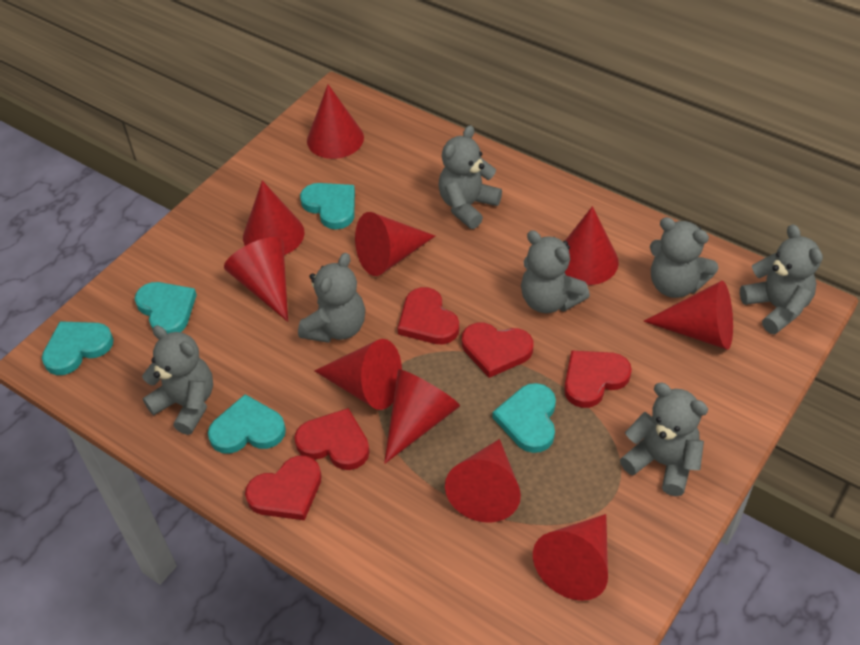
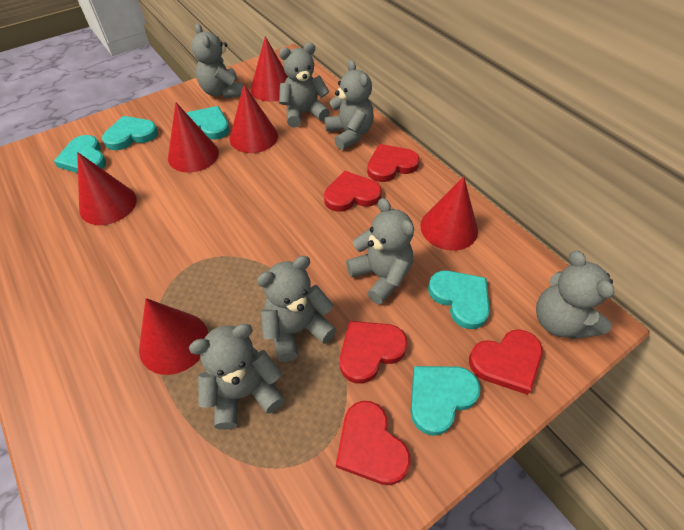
red cone: 10 -> 6

